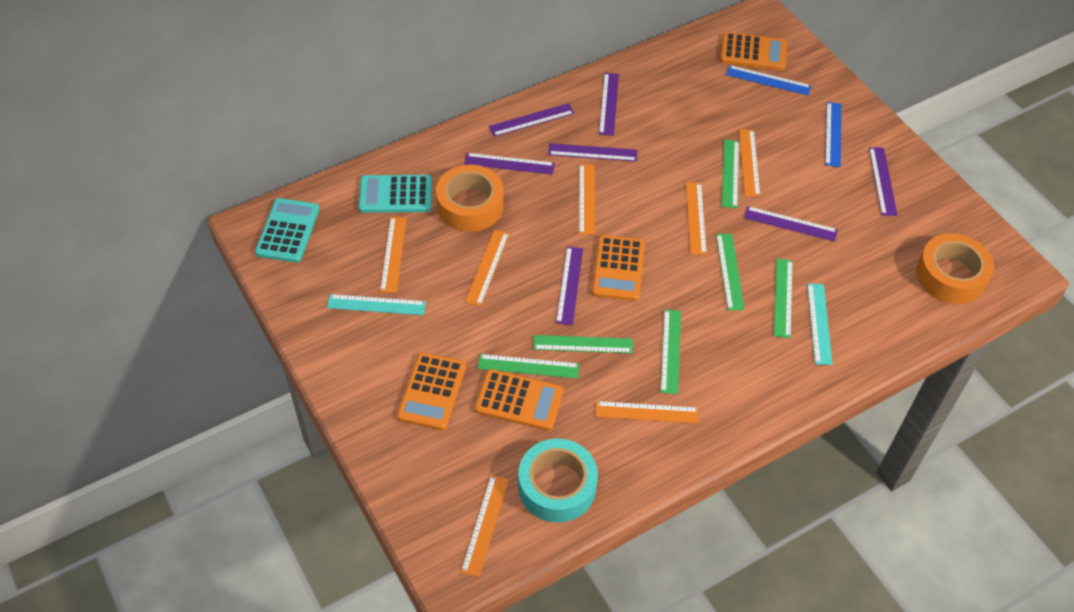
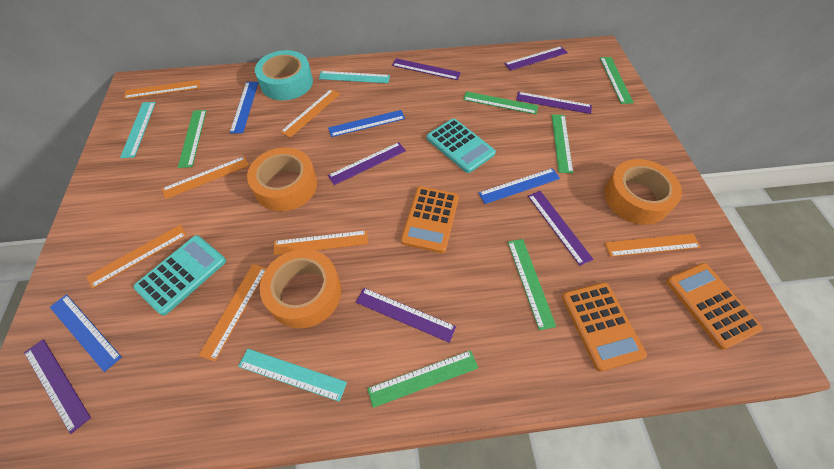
blue ruler: 2 -> 4
orange calculator: 4 -> 3
orange tape: 2 -> 3
turquoise ruler: 2 -> 3

